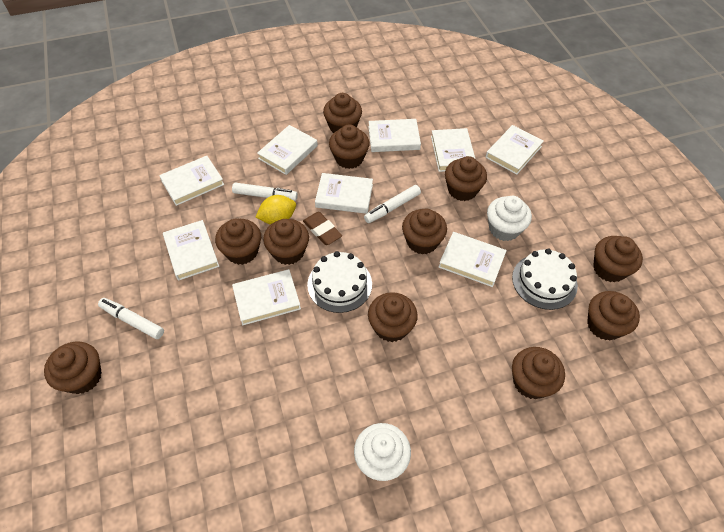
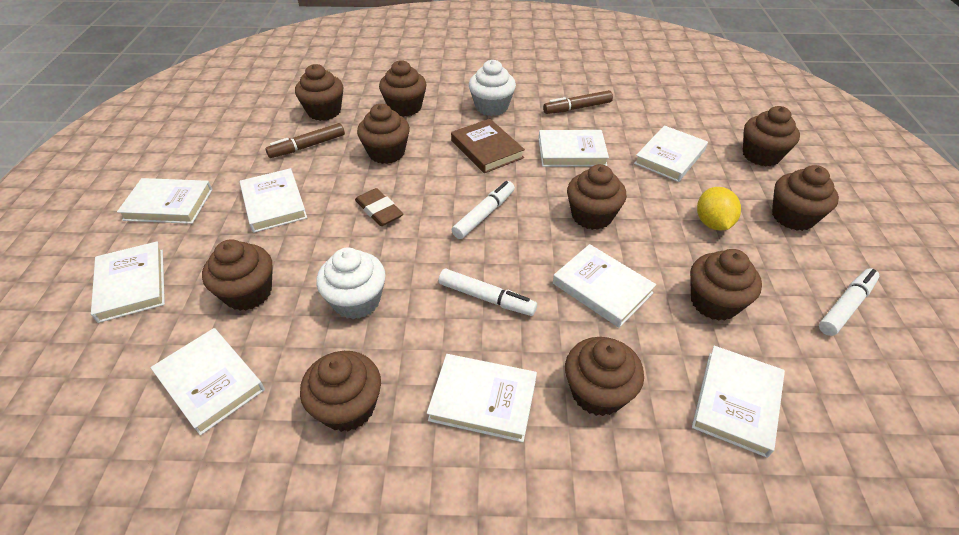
brown book: 0 -> 1
brown cupcake: 11 -> 10
brown marker: 0 -> 2
white cake: 2 -> 0

